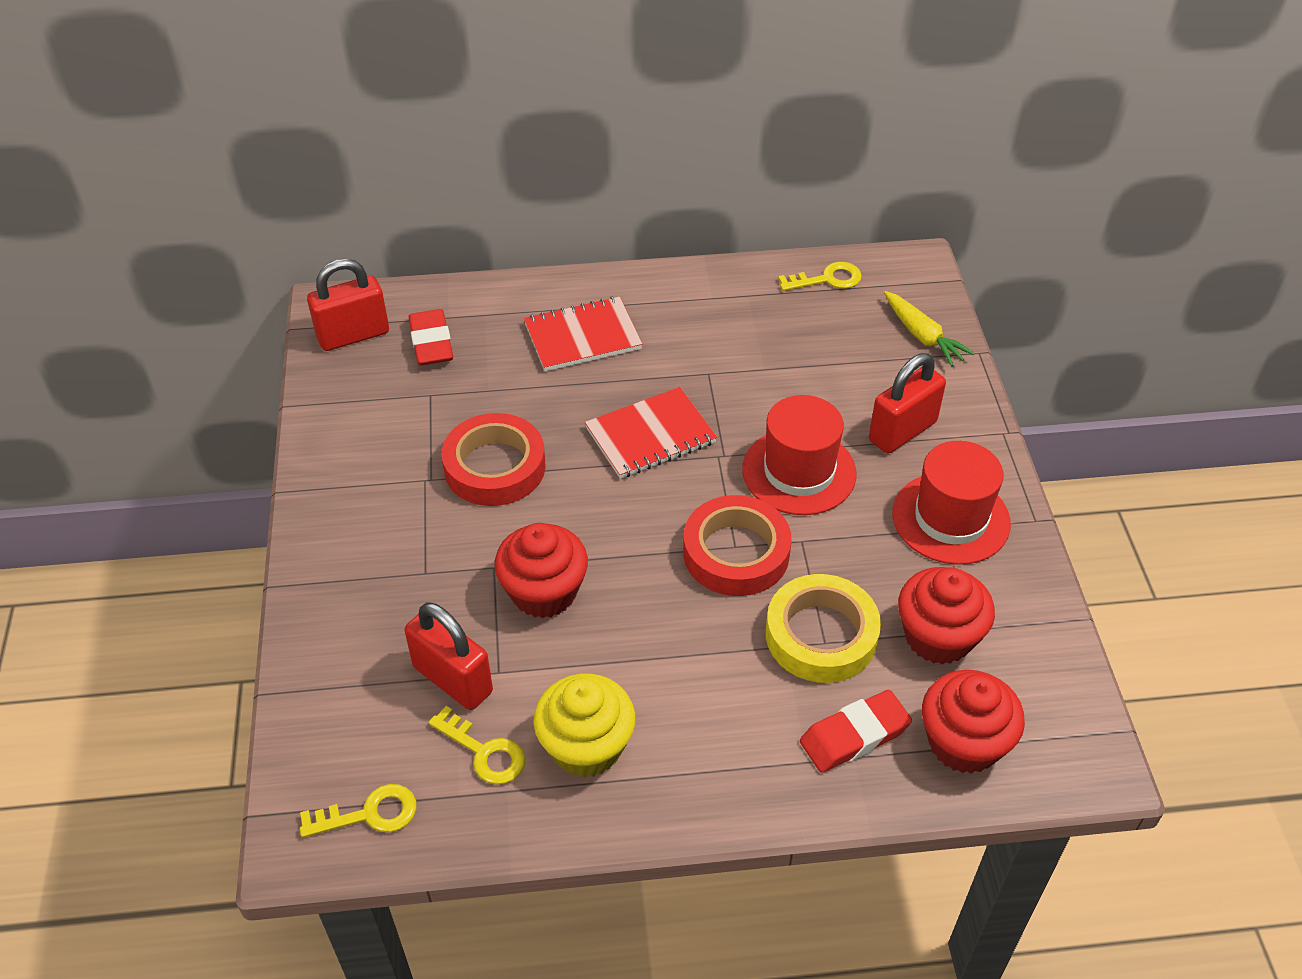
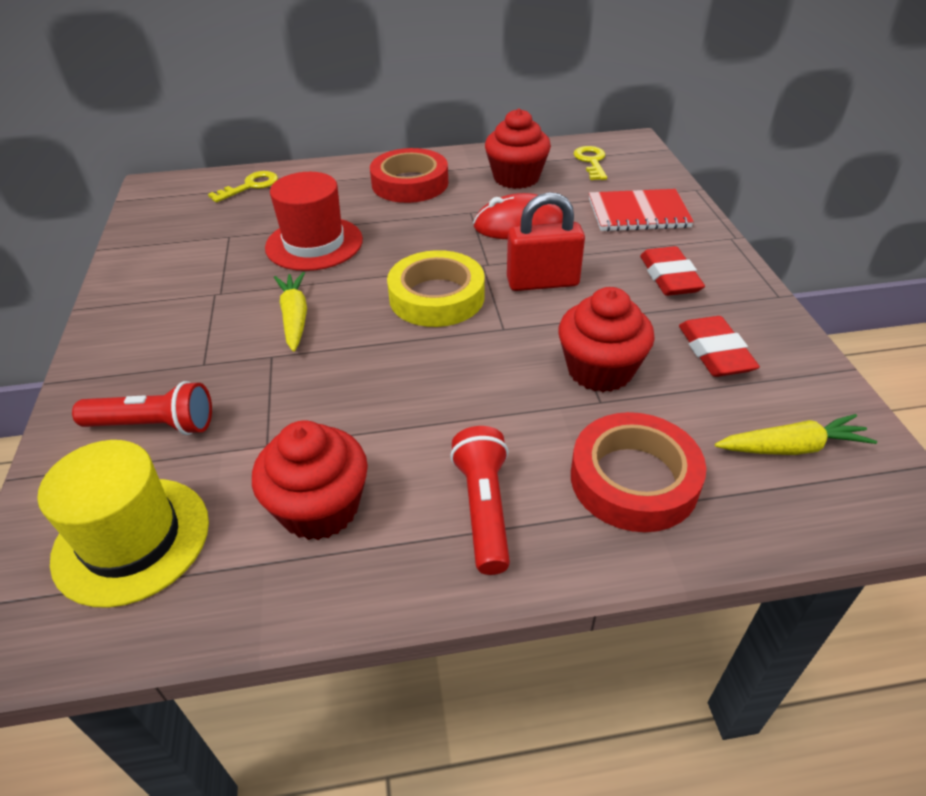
red flashlight: 0 -> 2
red hat: 2 -> 1
red mouse: 0 -> 1
red notebook: 2 -> 1
red padlock: 3 -> 1
yellow carrot: 1 -> 2
yellow cupcake: 1 -> 0
yellow hat: 0 -> 1
yellow key: 3 -> 2

